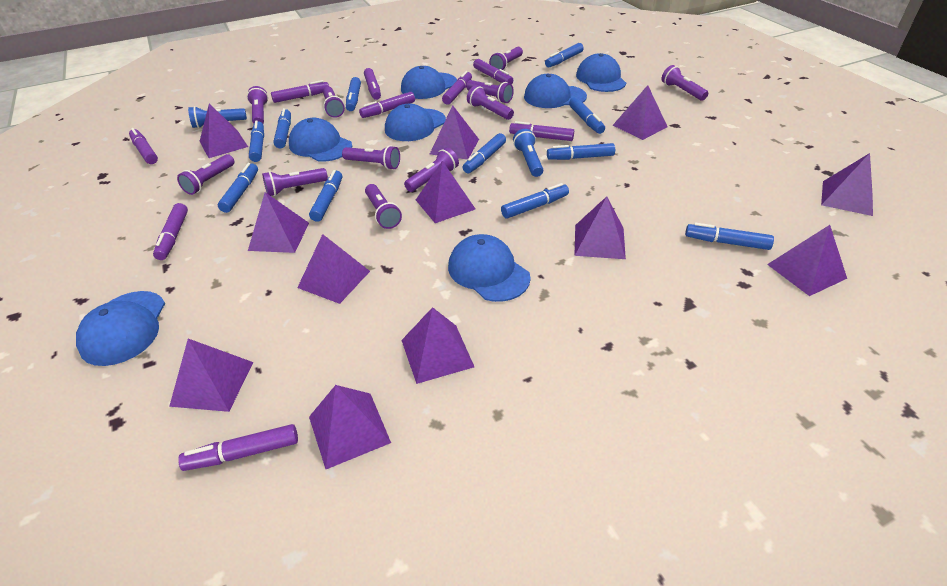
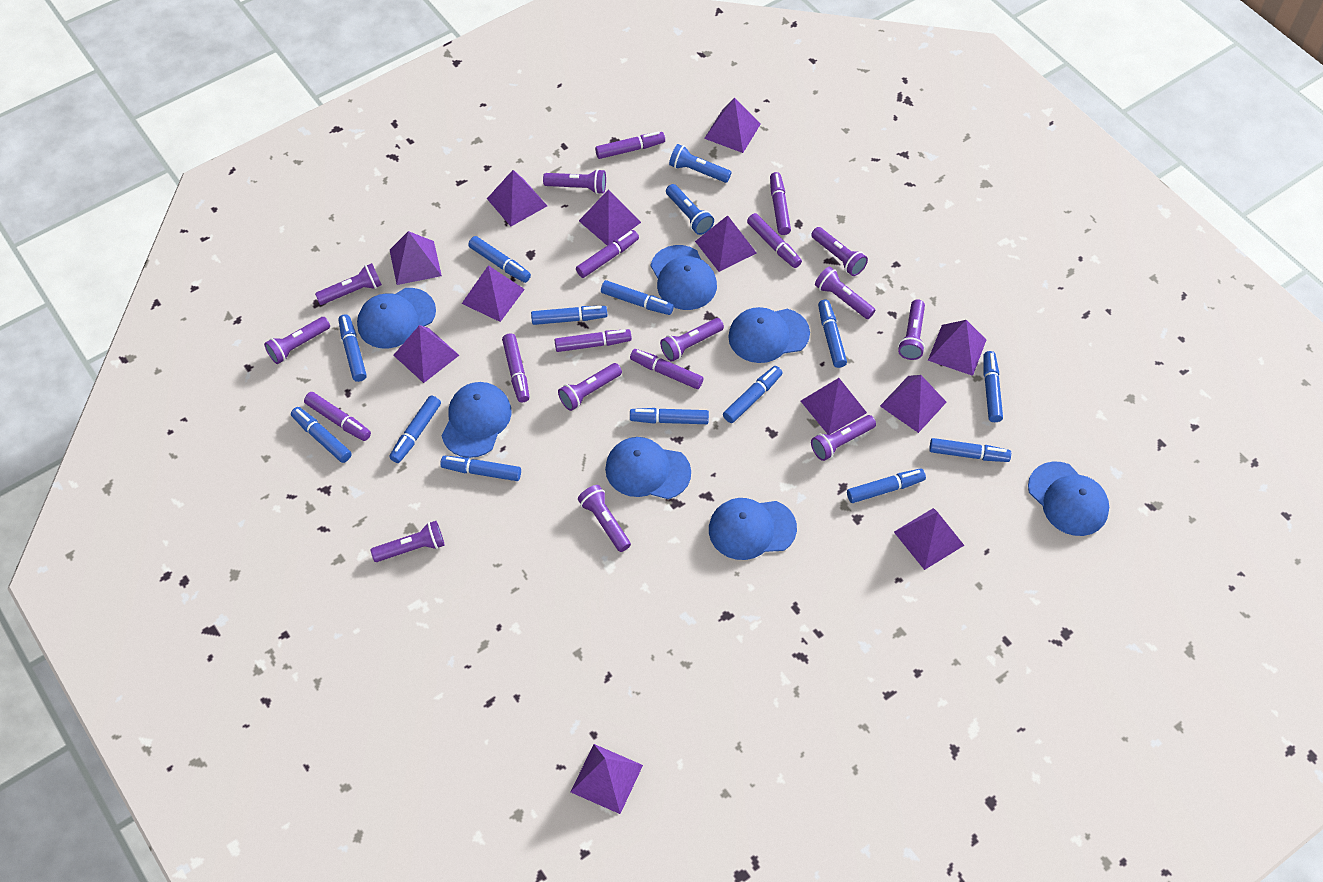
blue marker: 11 -> 13
purple marker: 9 -> 8

